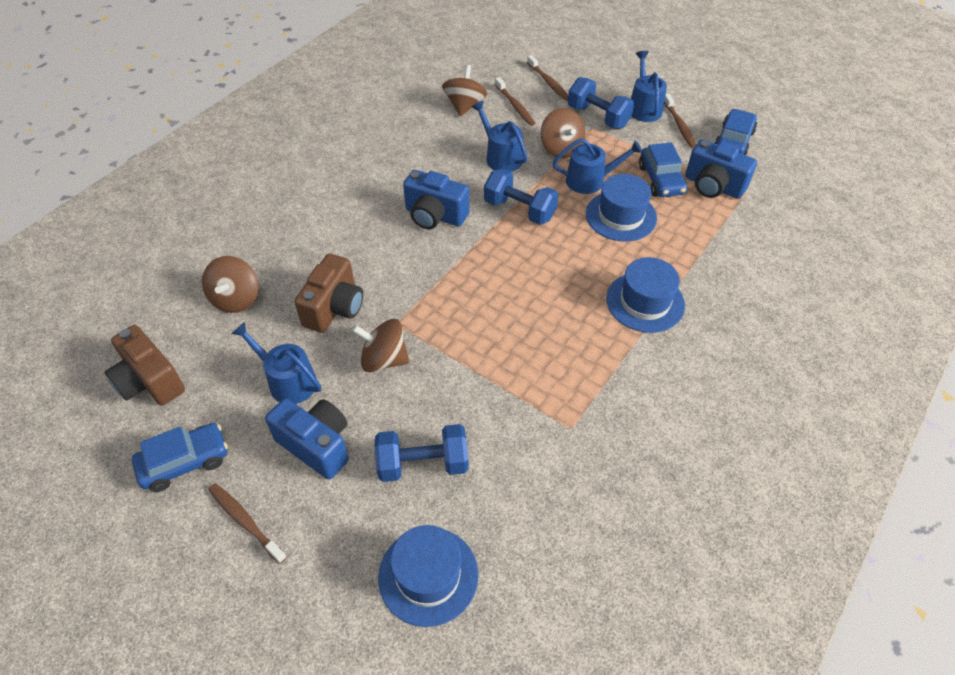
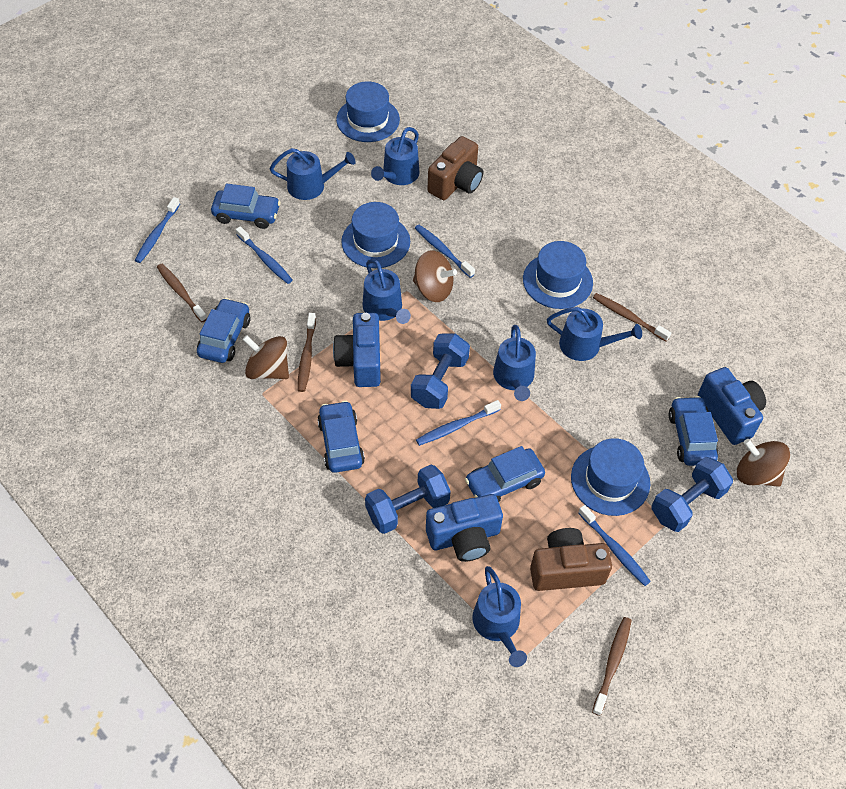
blue car: 3 -> 5
blue hat: 3 -> 4
blue toothbrush: 0 -> 5
blue watering can: 4 -> 6
brown spinning top: 4 -> 3

